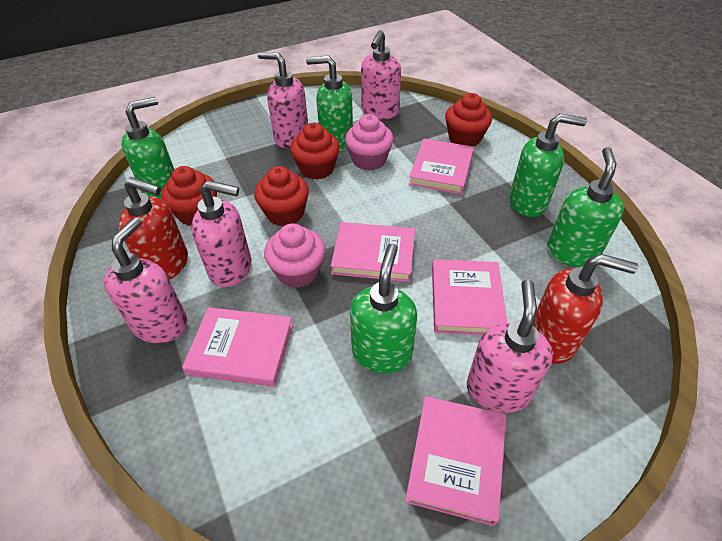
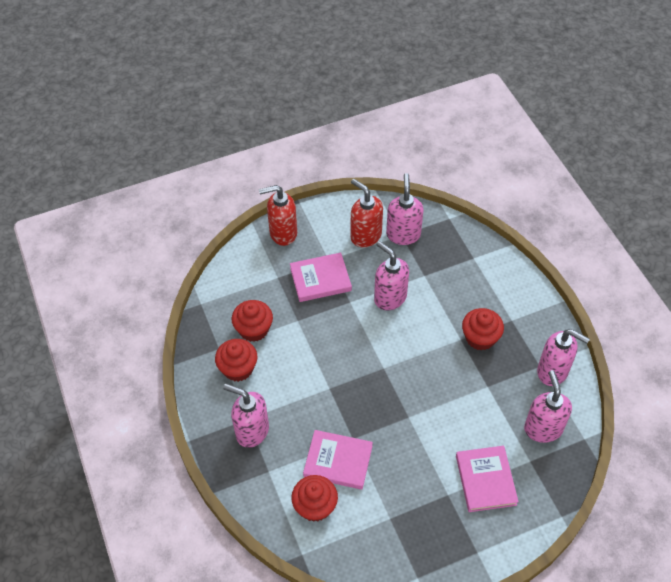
green soap dispenser: 5 -> 0
pink book: 5 -> 3
pink cupcake: 2 -> 0

